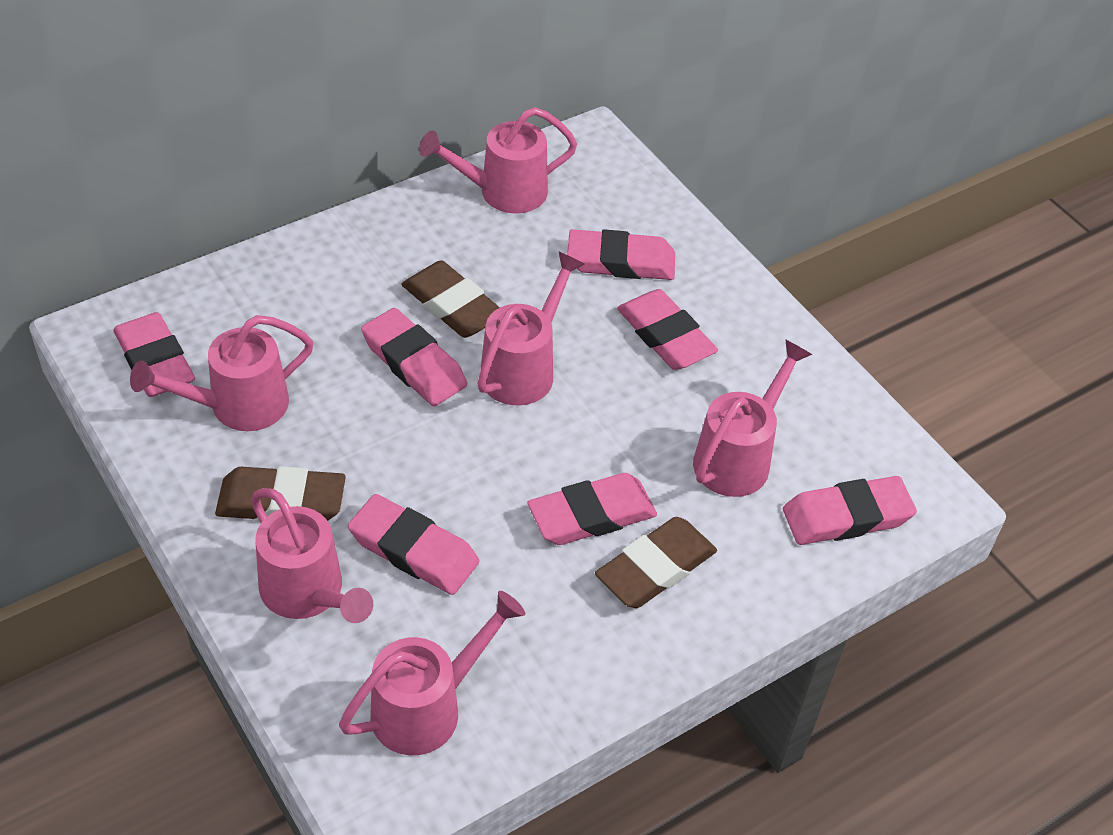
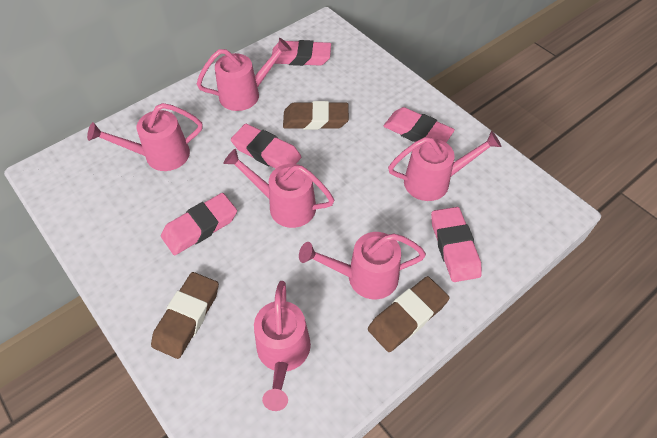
pink eraser: 7 -> 5

